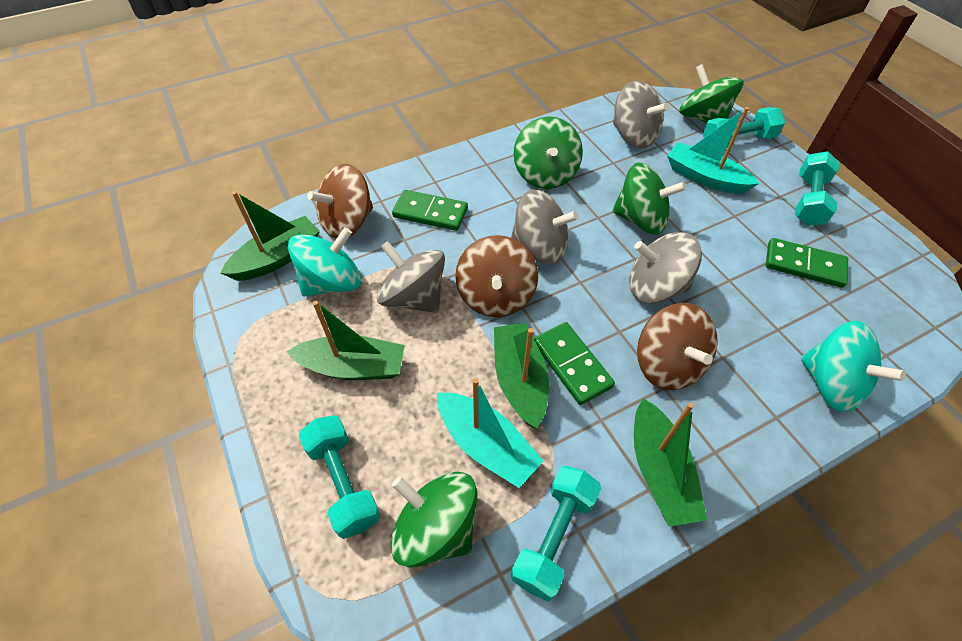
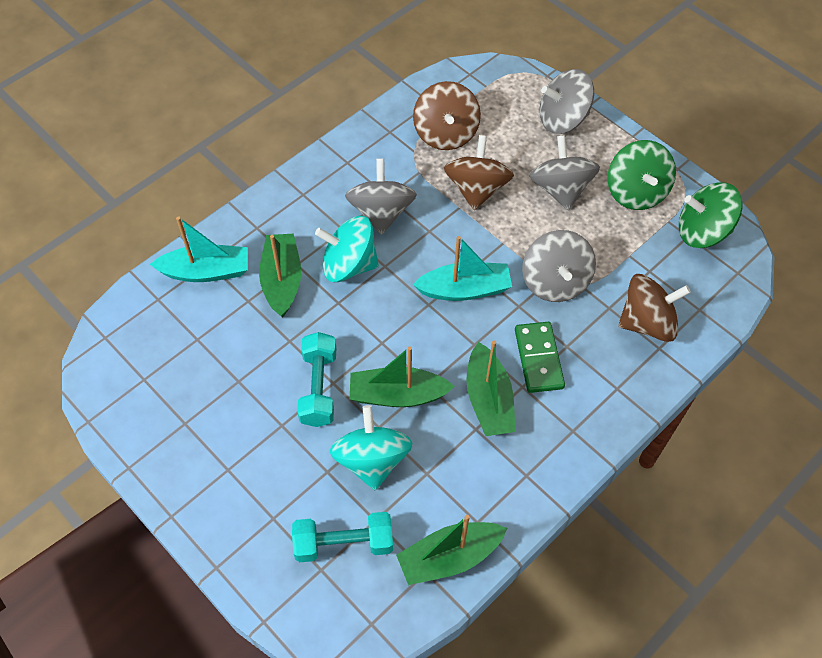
green domino: 3 -> 1
green spinning top: 4 -> 2
turquoise dumbbell: 4 -> 2

